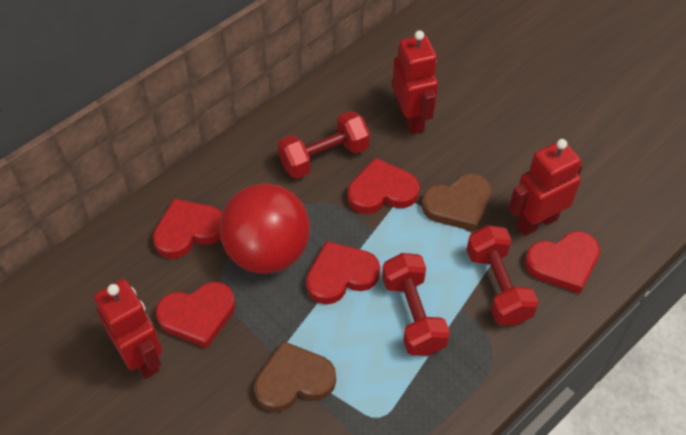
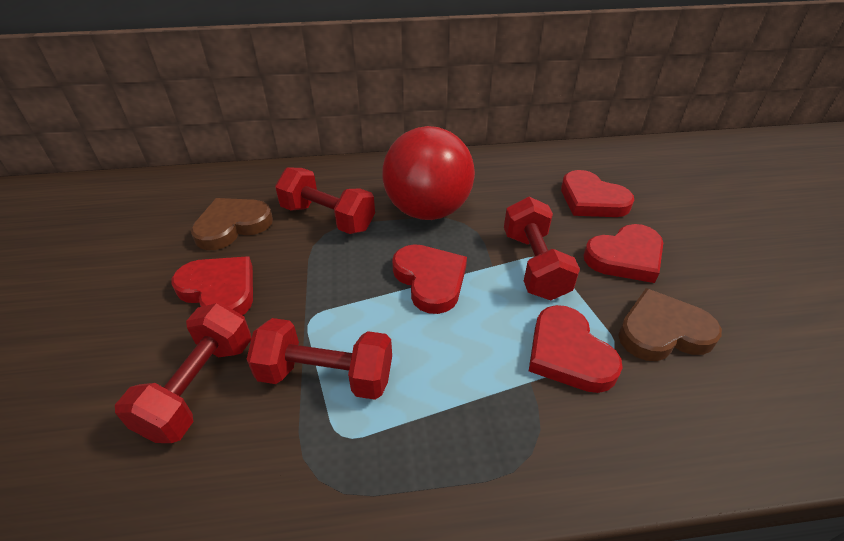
red dumbbell: 3 -> 4
red robot: 3 -> 0

